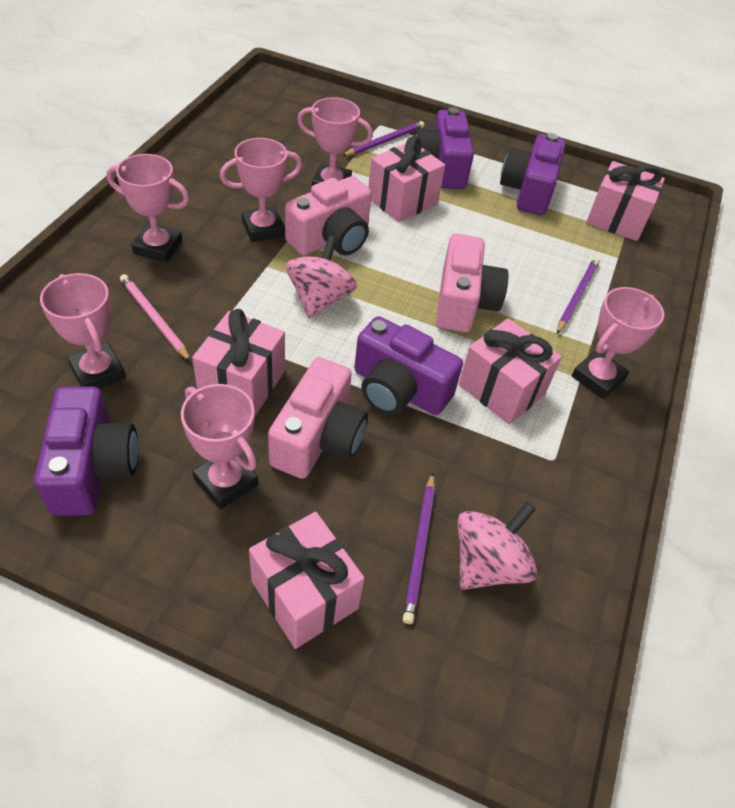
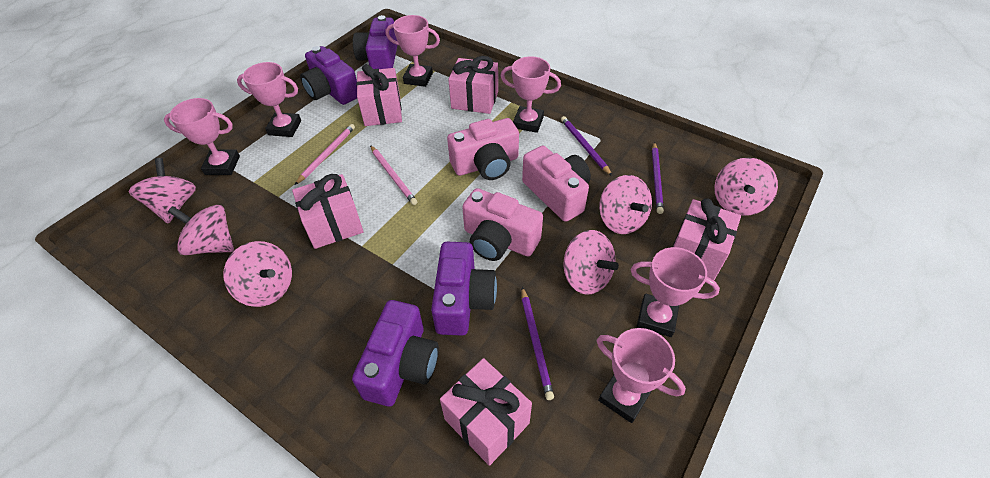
pink pencil: 1 -> 2
pink spinning top: 2 -> 6

